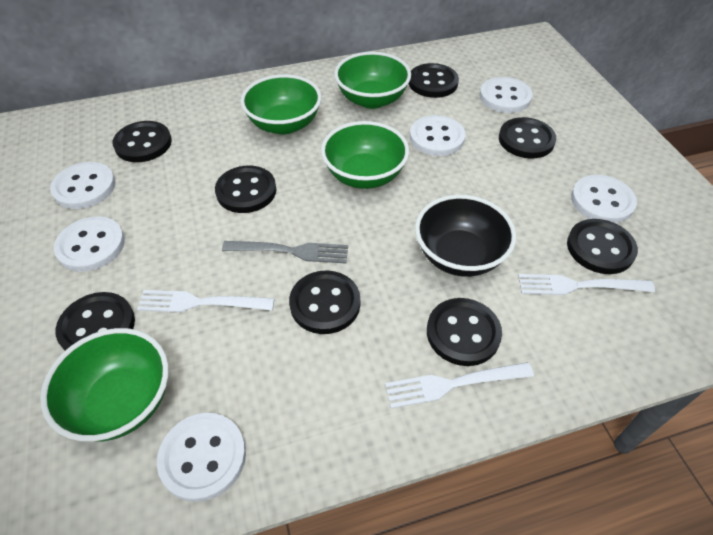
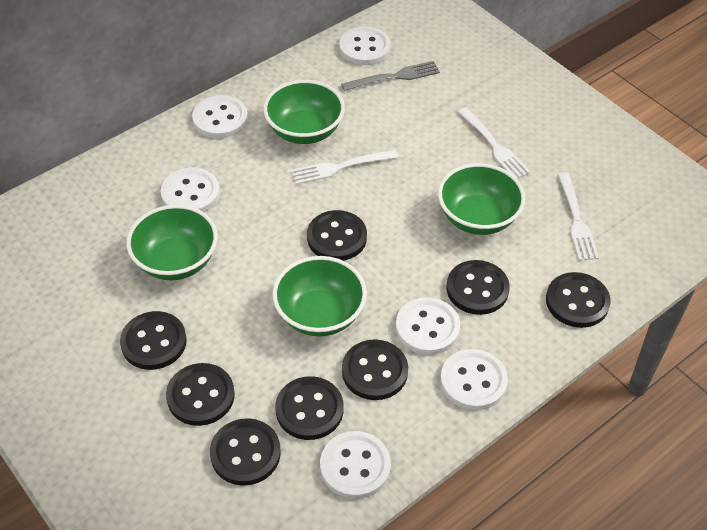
black bowl: 1 -> 0

